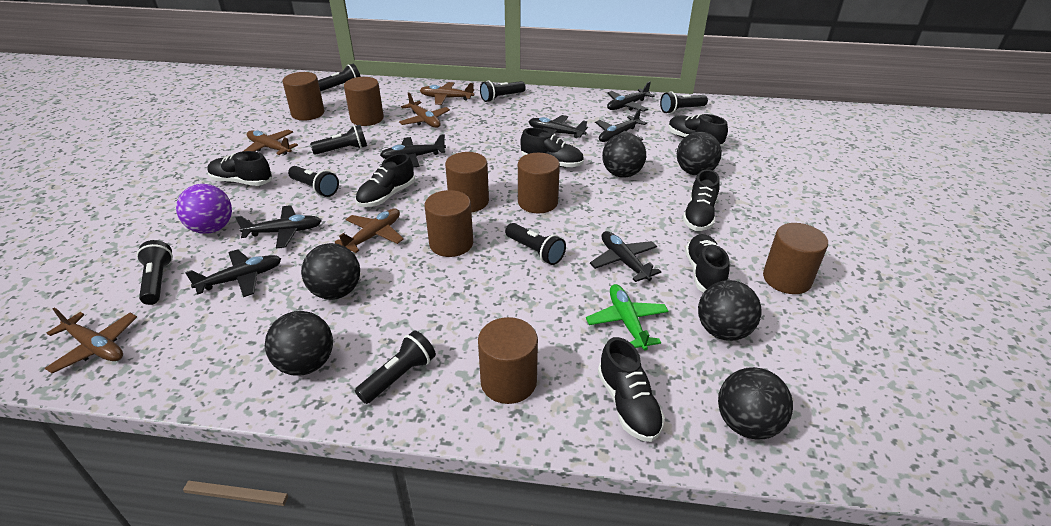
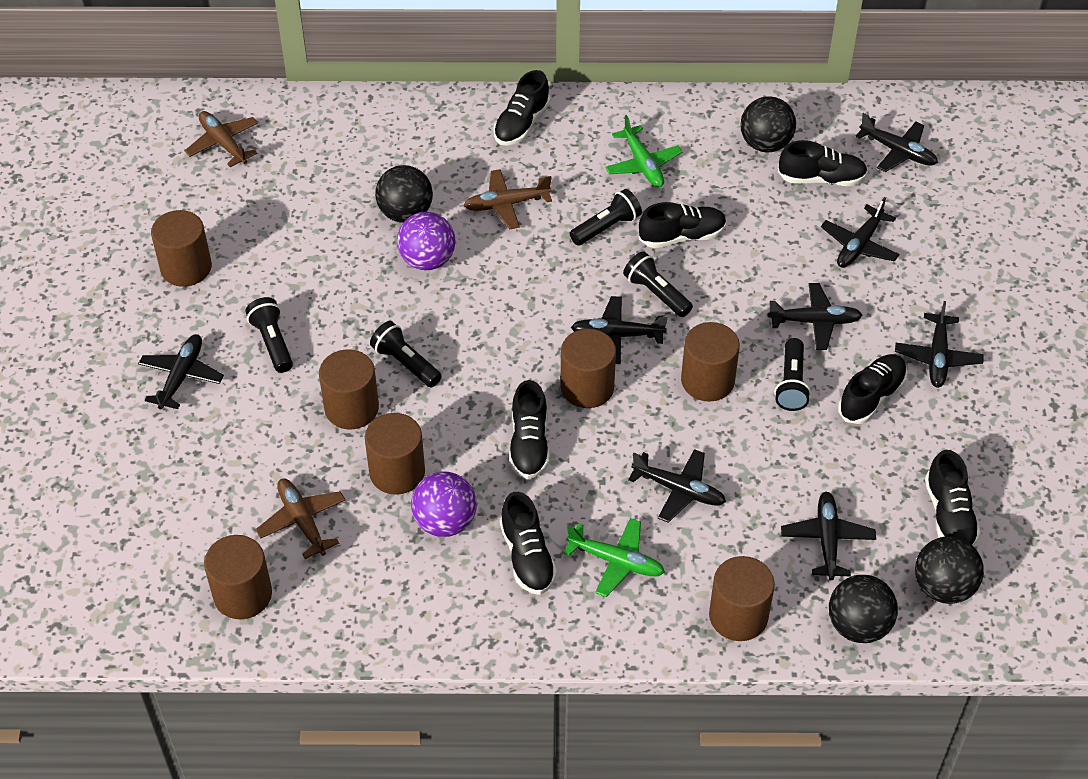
black ball: 6 -> 4
black flashlight: 8 -> 5
black plane: 7 -> 8
brown plane: 5 -> 3
green plane: 1 -> 2
purple ball: 1 -> 2

